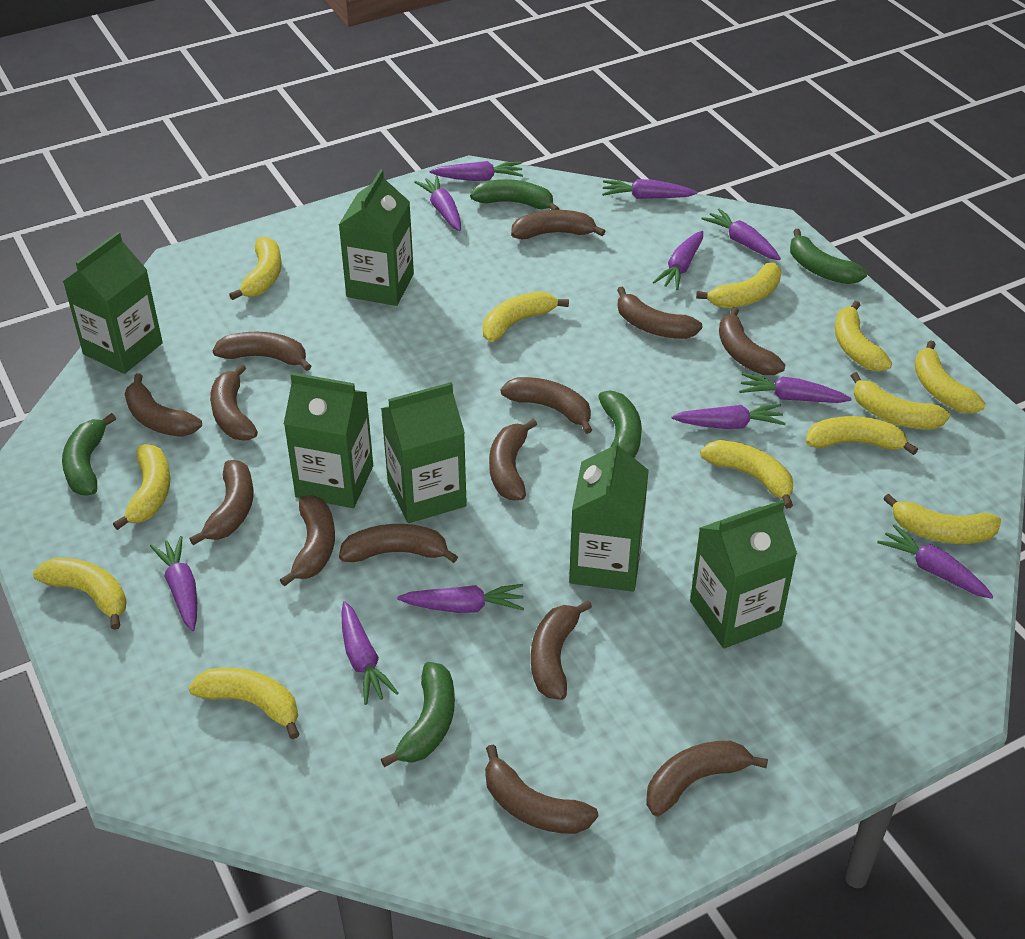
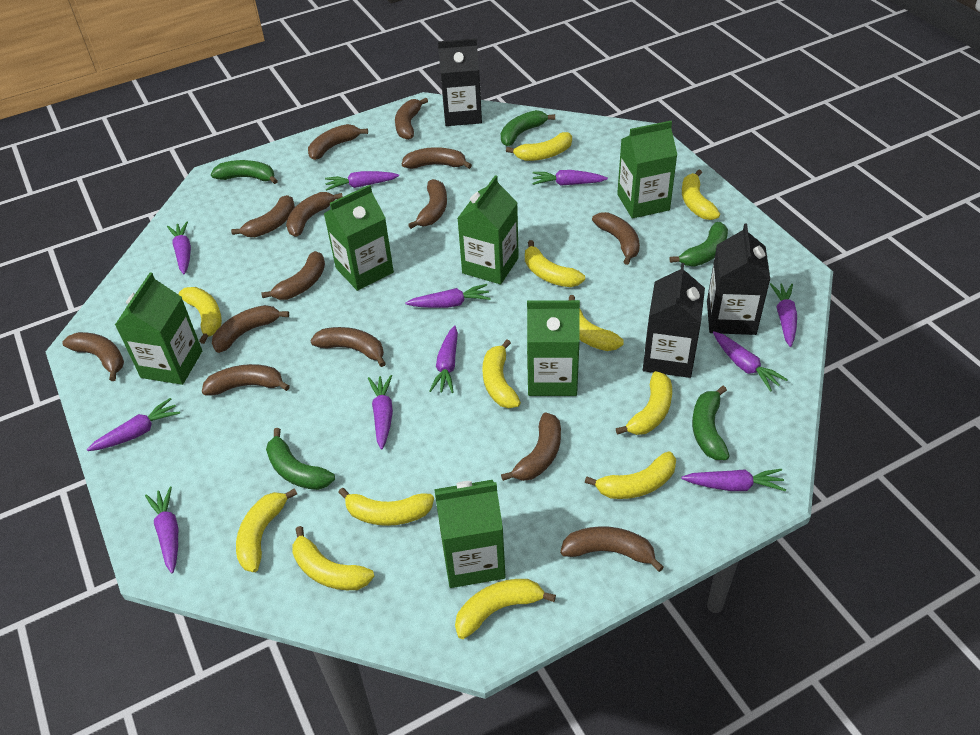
black carton: 0 -> 3

